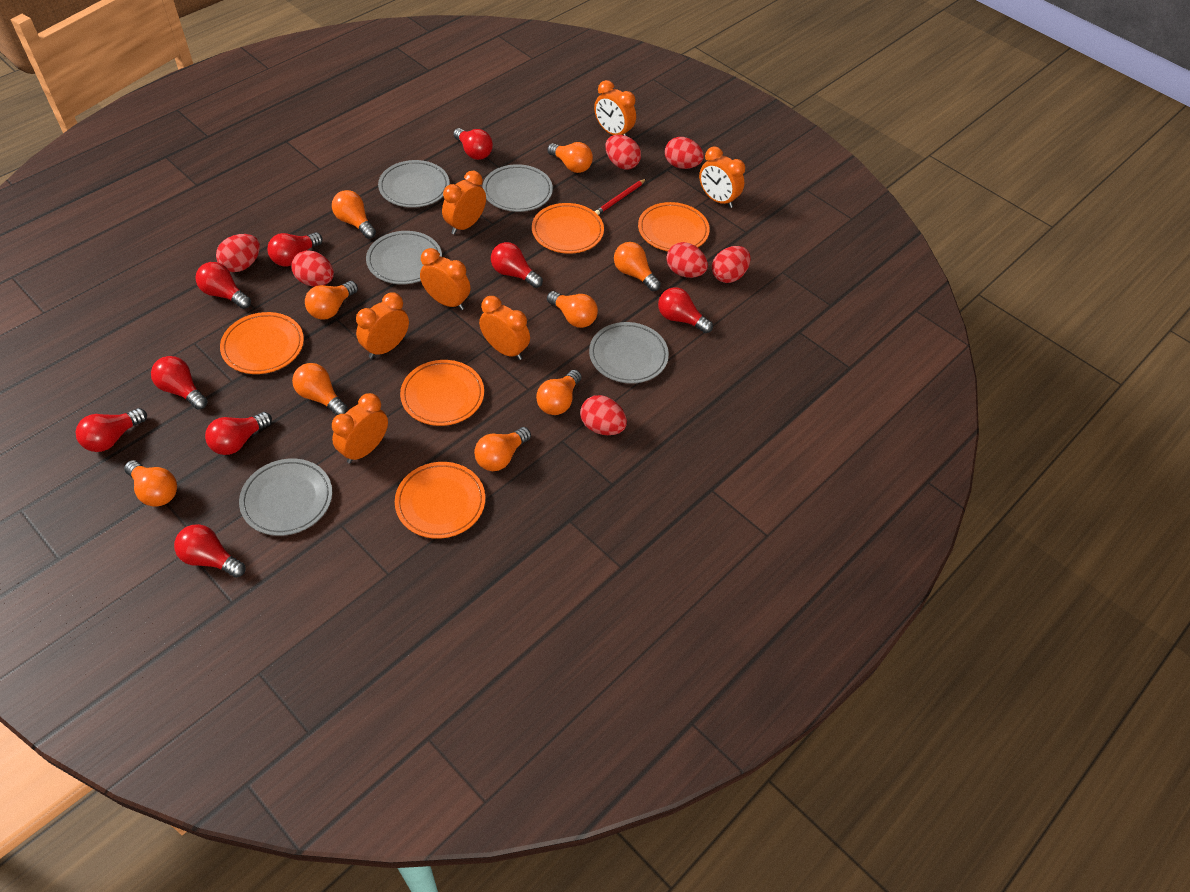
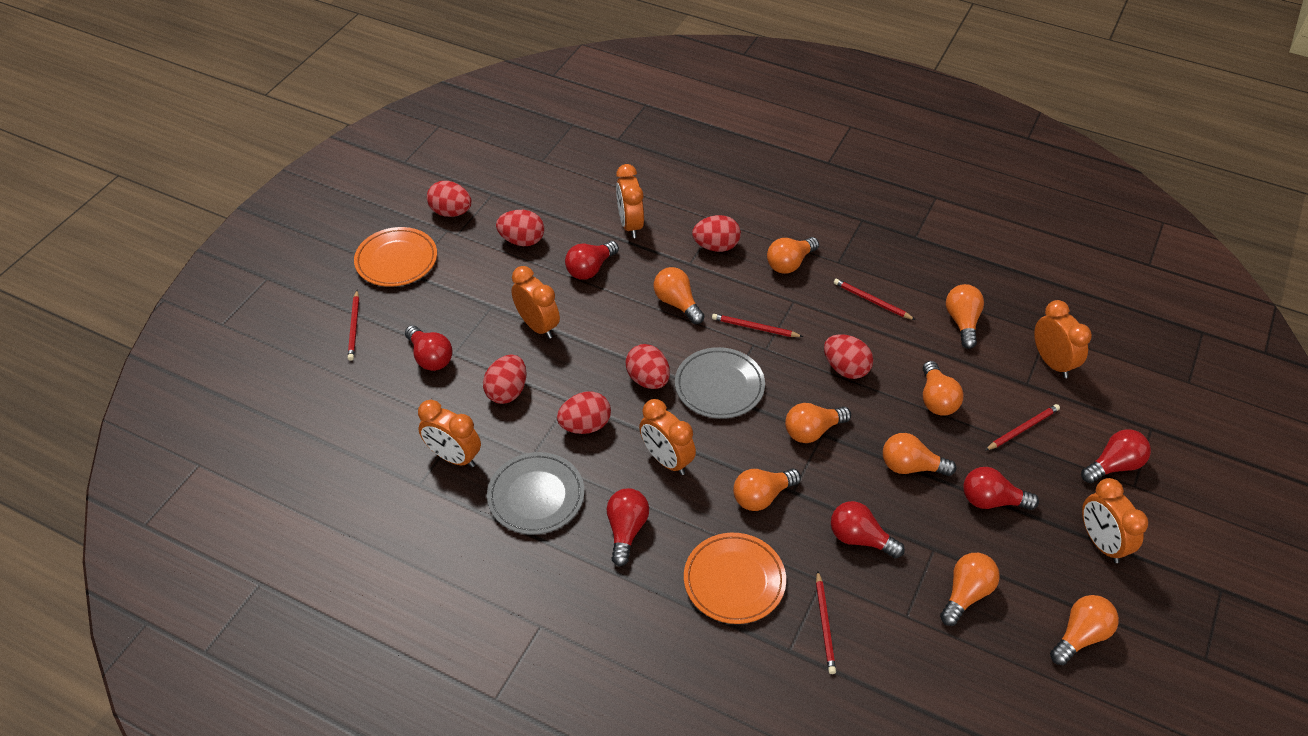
grey plate: 5 -> 2
orange clock: 7 -> 6
orange plate: 5 -> 2
red light bulb: 9 -> 6
red pencil: 1 -> 5

